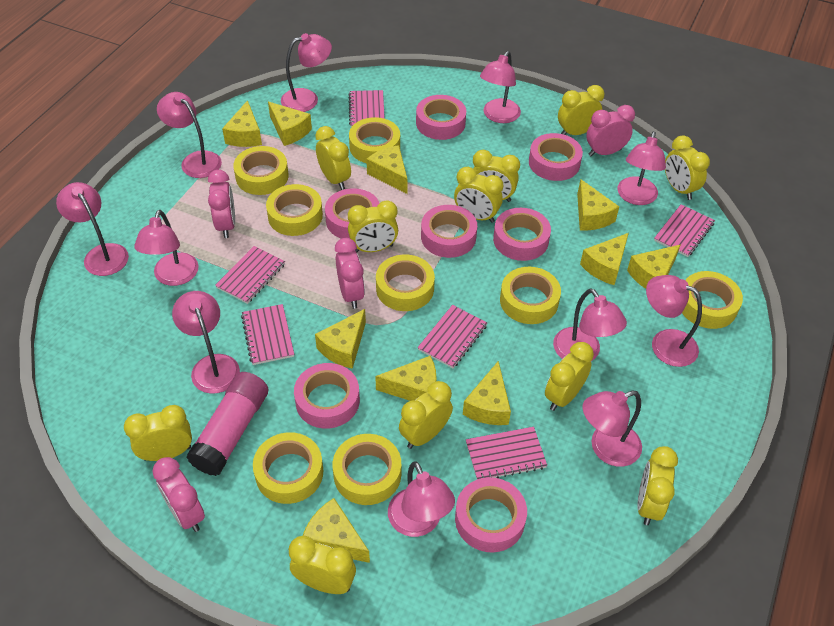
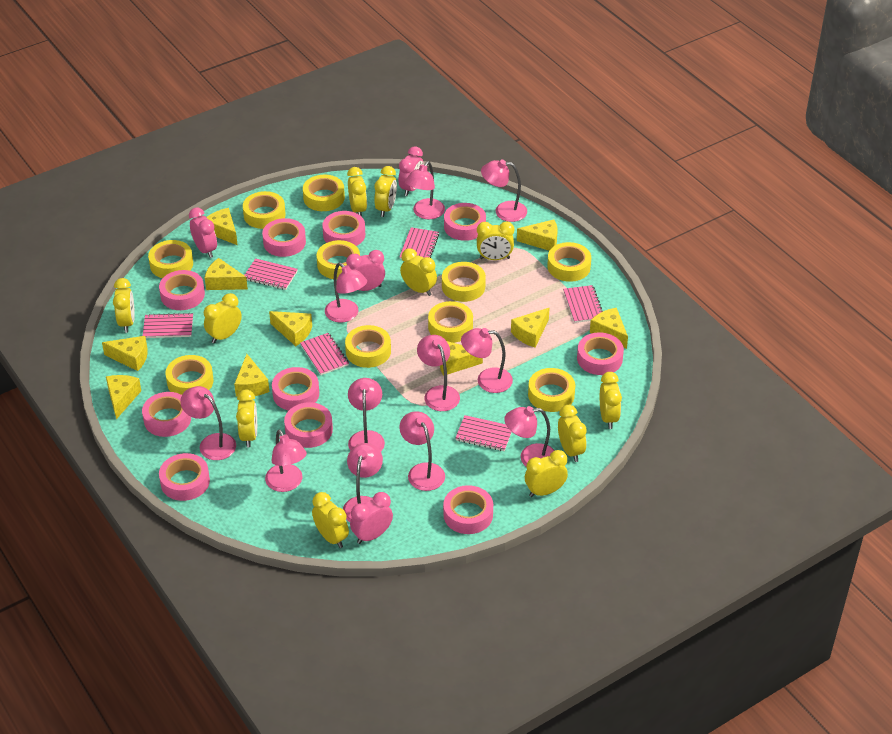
pink glue stick: 1 -> 0
pink tape: 7 -> 10
yellow tape: 8 -> 10

